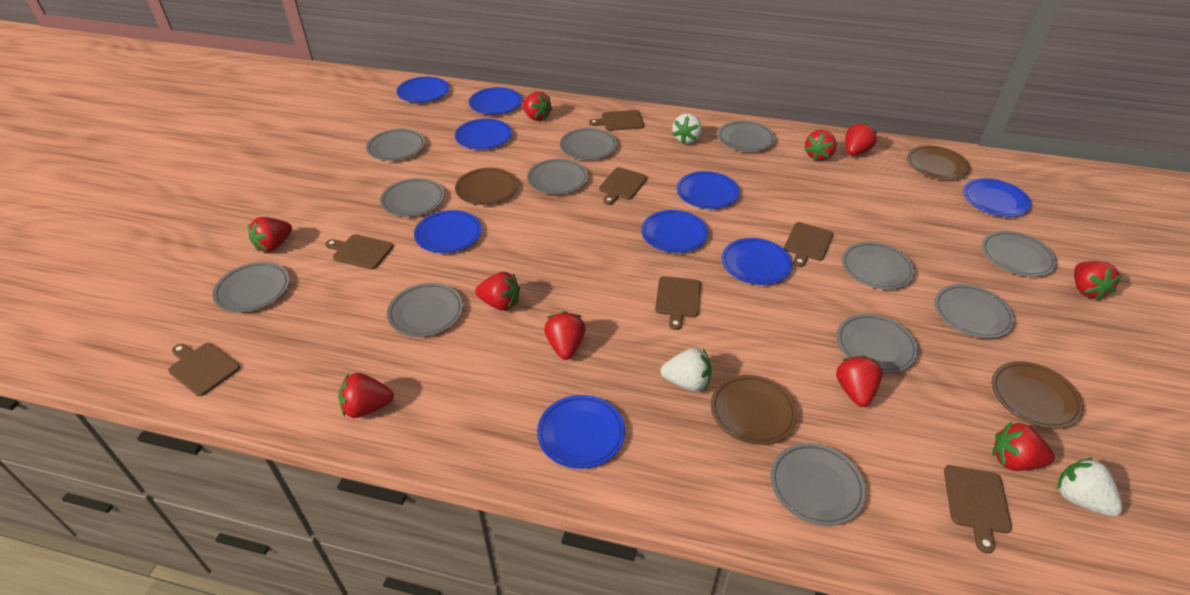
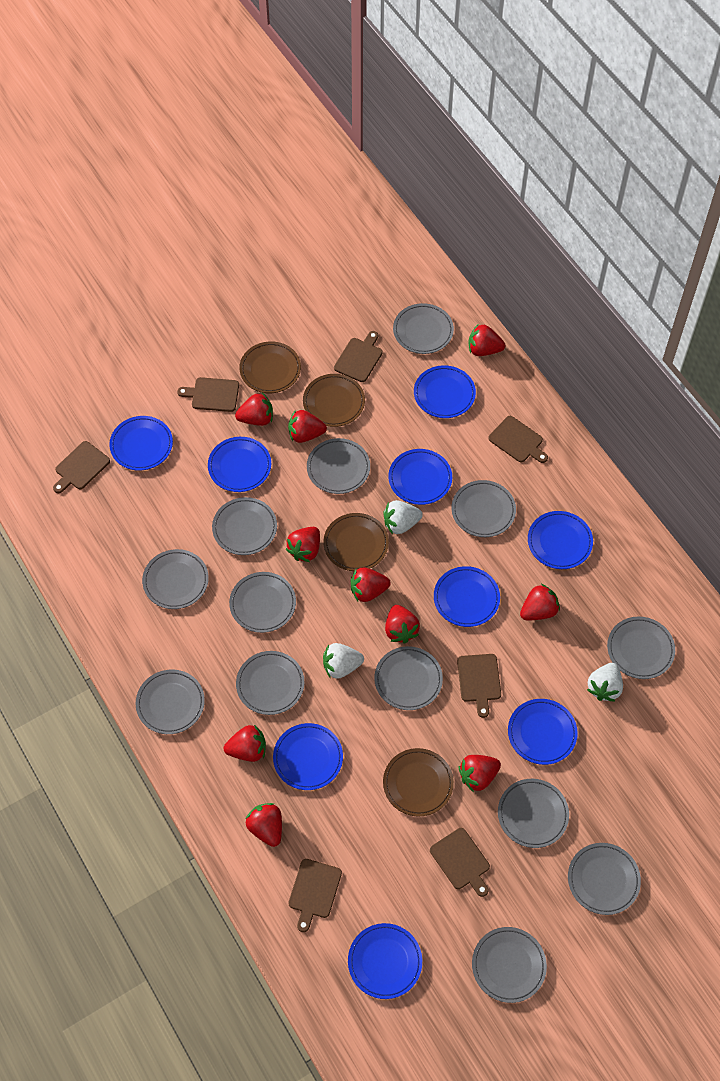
grey plate: 12 -> 13

